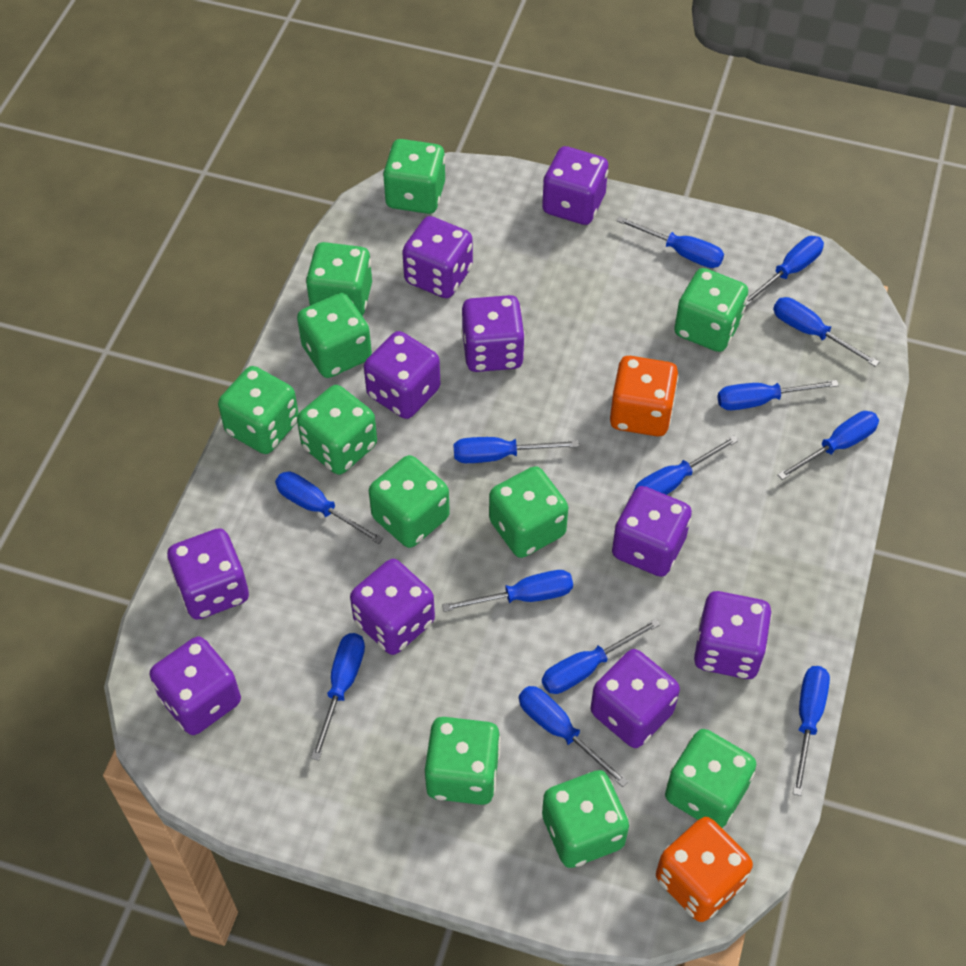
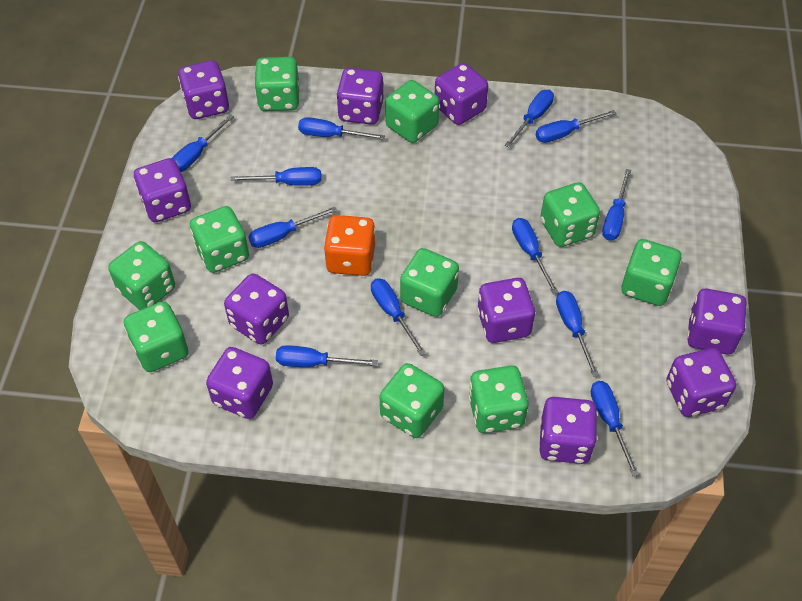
blue screwdriver: 13 -> 12
green dice: 11 -> 10
orange dice: 2 -> 1

